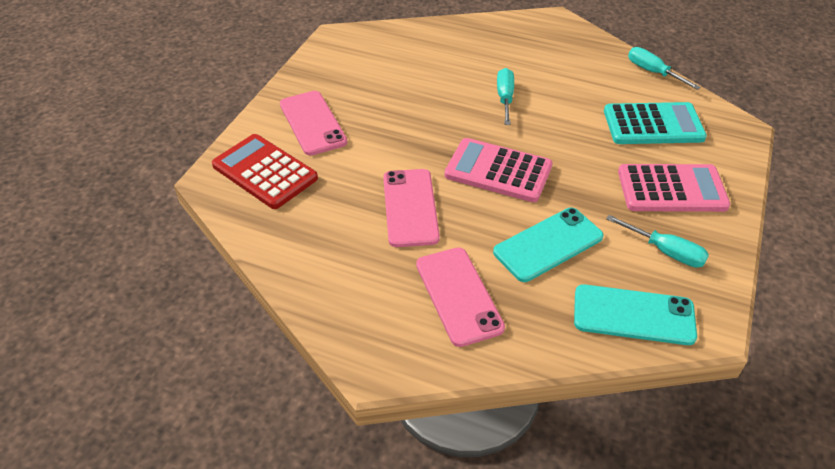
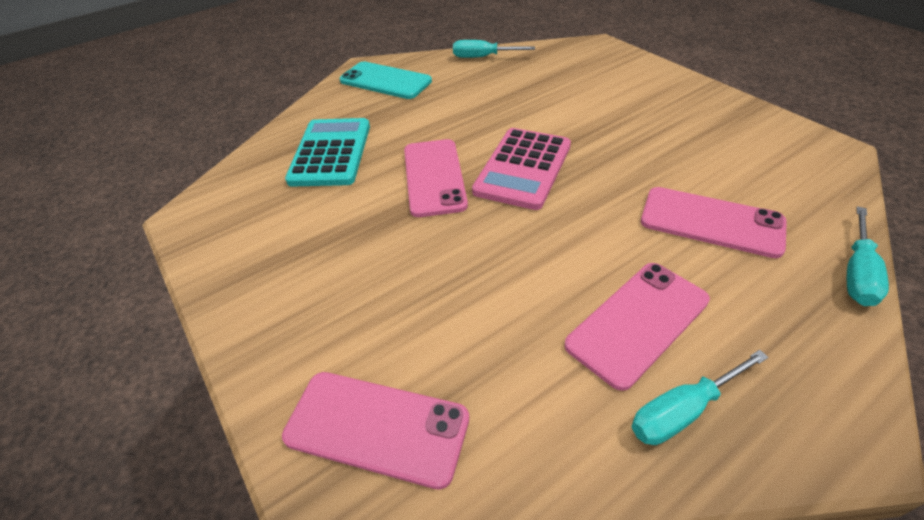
pink calculator: 2 -> 1
pink phone: 3 -> 4
red calculator: 1 -> 0
turquoise phone: 2 -> 1

